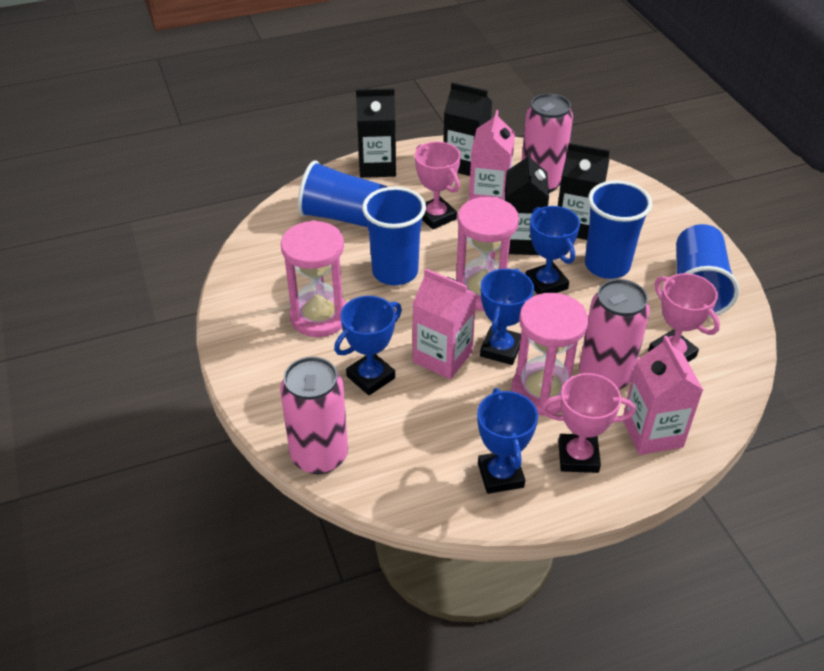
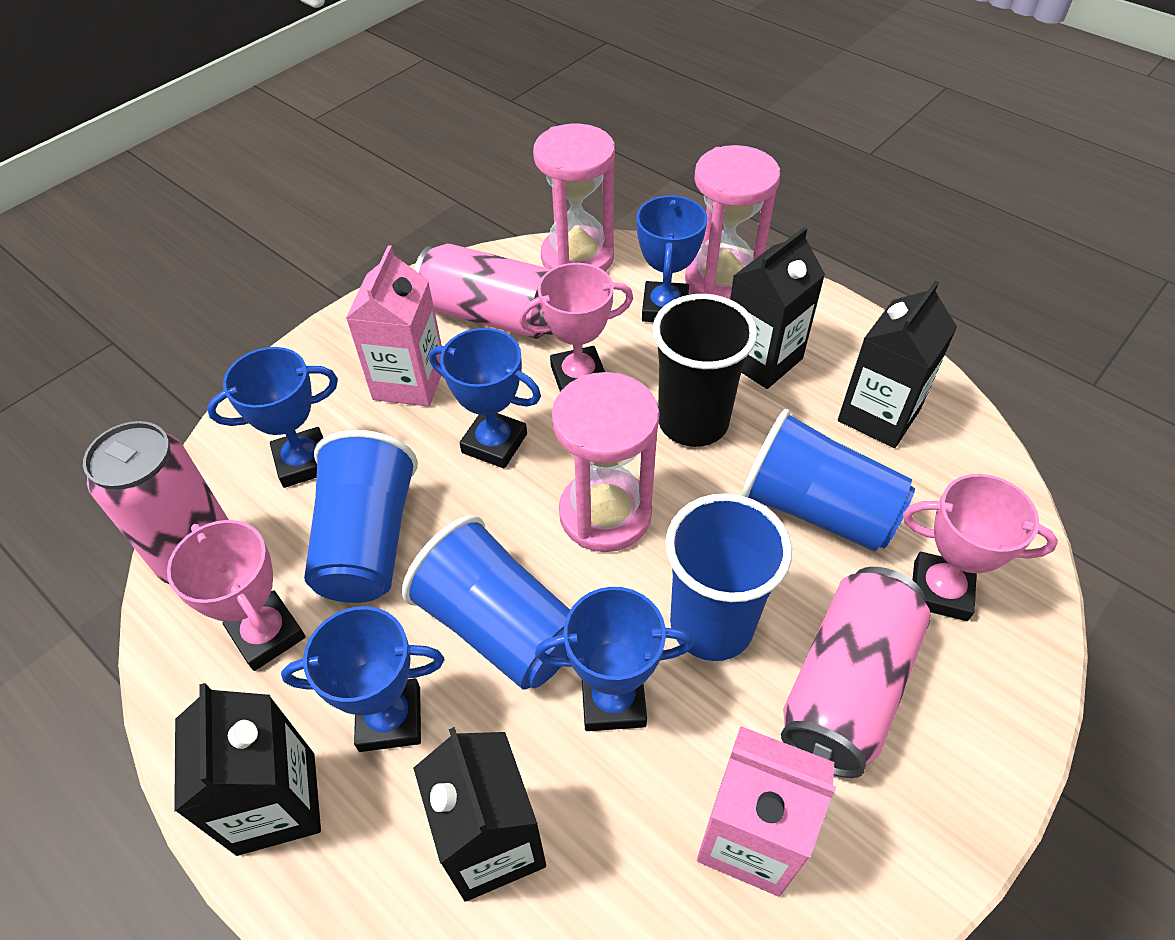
black cup: 0 -> 1
blue trophy: 4 -> 5
pink carton: 3 -> 2

